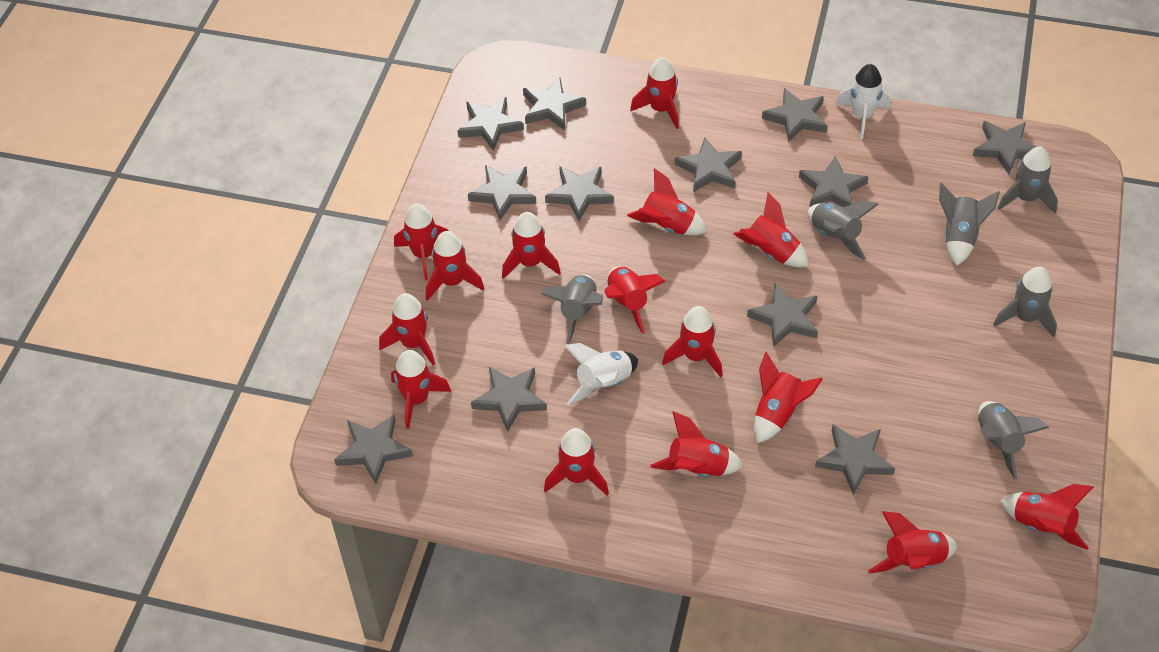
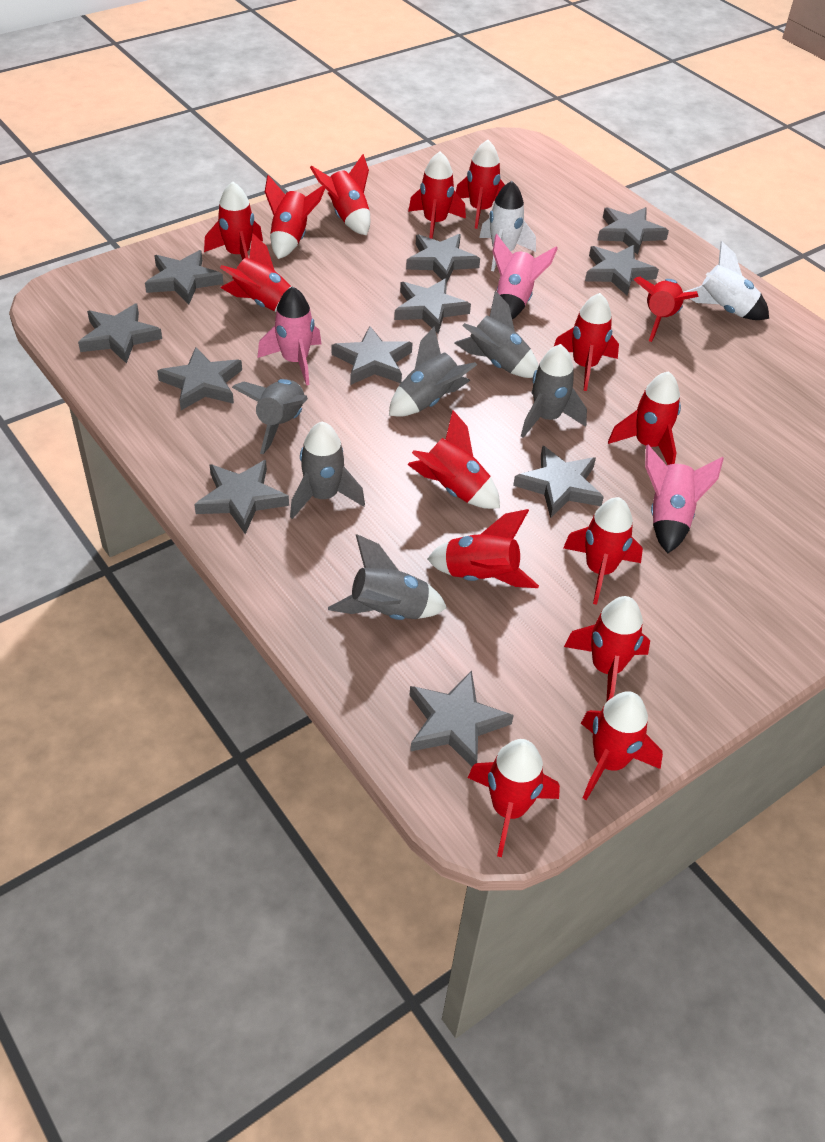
grey star: 12 -> 11
pink rocket: 0 -> 3

